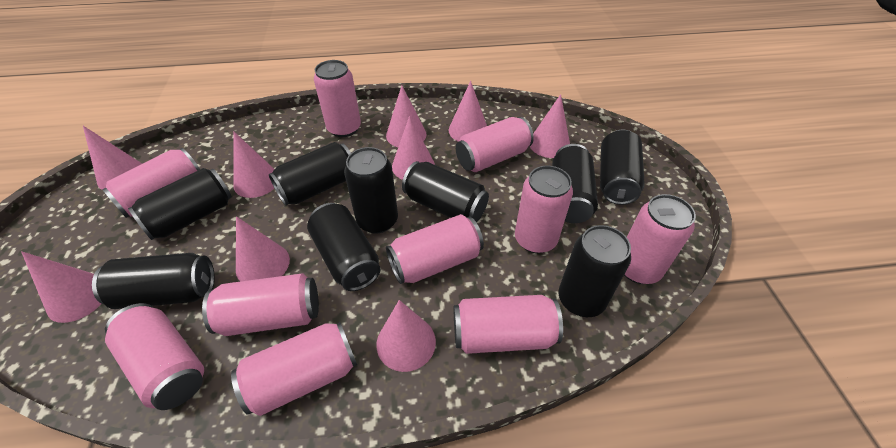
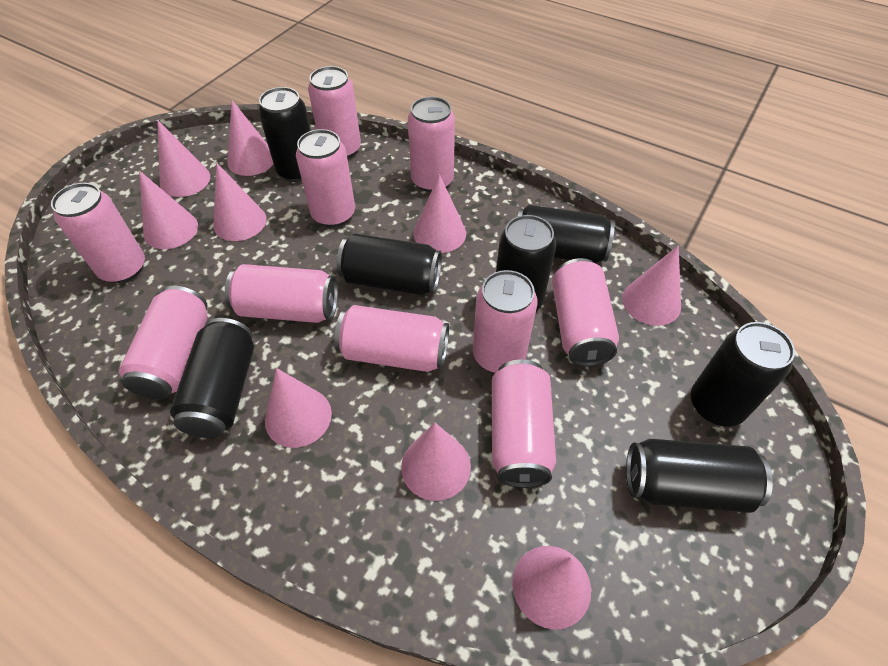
black can: 9 -> 7

